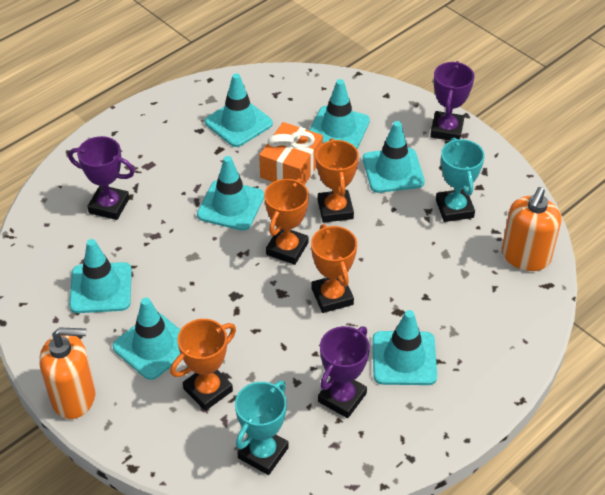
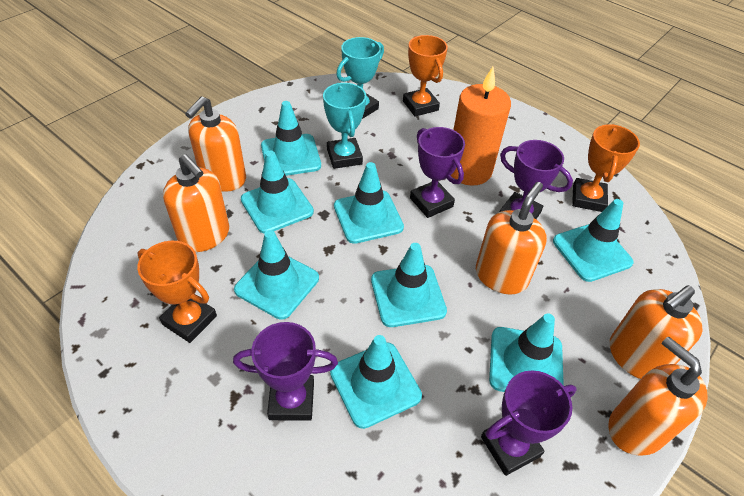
orange candle: 0 -> 1
orange gift: 1 -> 0
orange soap dispenser: 2 -> 5
orange trophy: 4 -> 3
purple trophy: 3 -> 4
turquoise traffic cone: 7 -> 8

